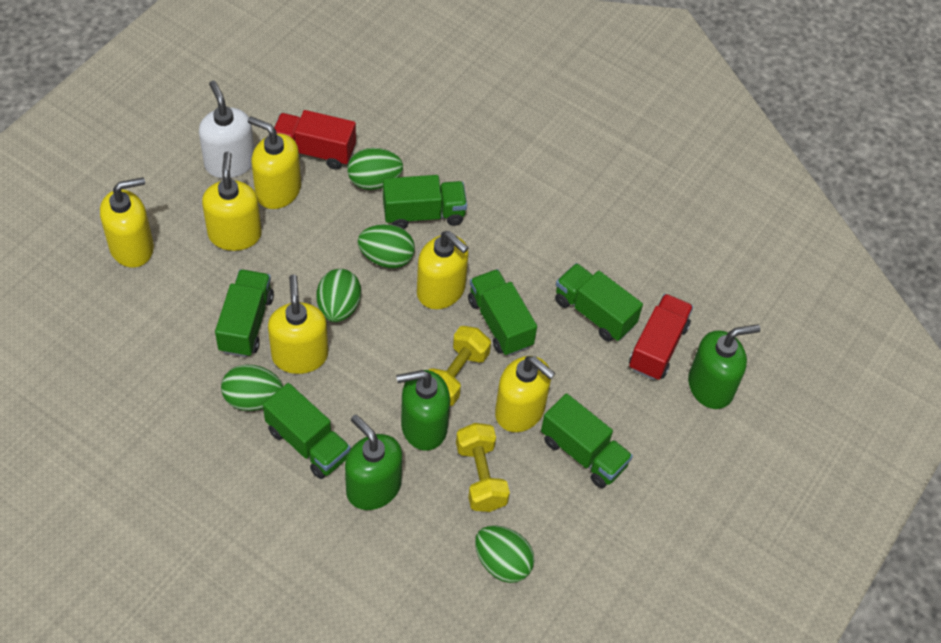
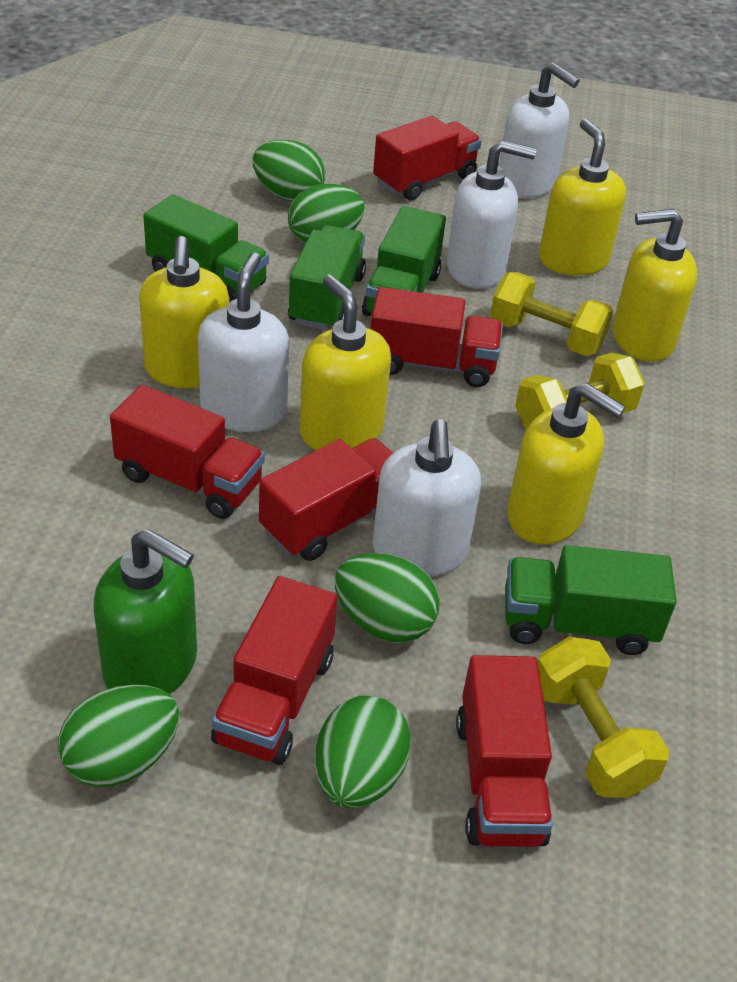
green soap dispenser: 3 -> 1
green truck: 6 -> 4
red truck: 2 -> 6
white soap dispenser: 1 -> 4
yellow dumbbell: 2 -> 3
yellow soap dispenser: 6 -> 5

